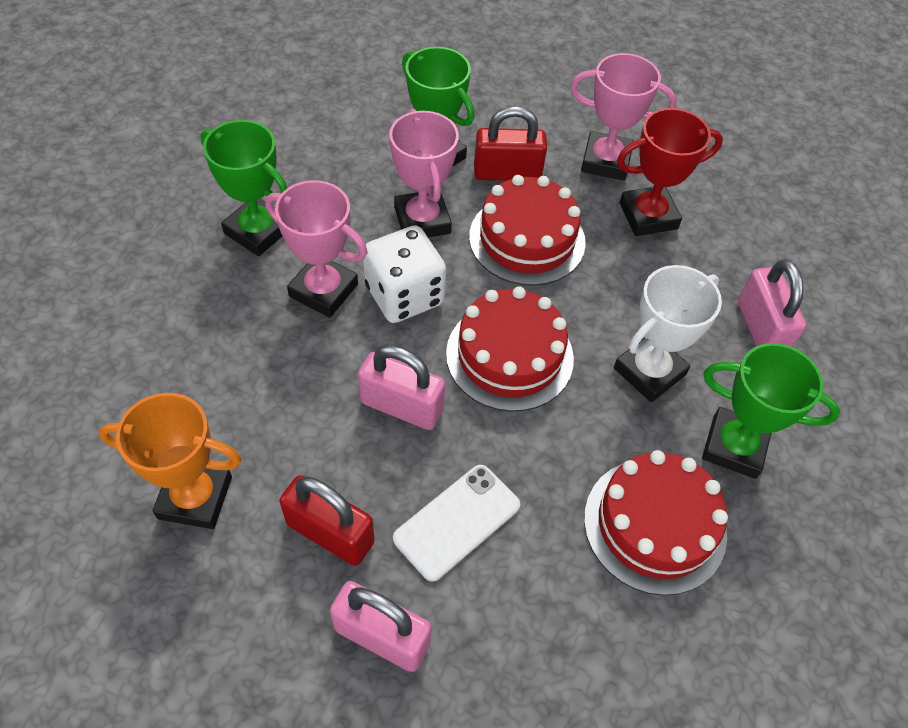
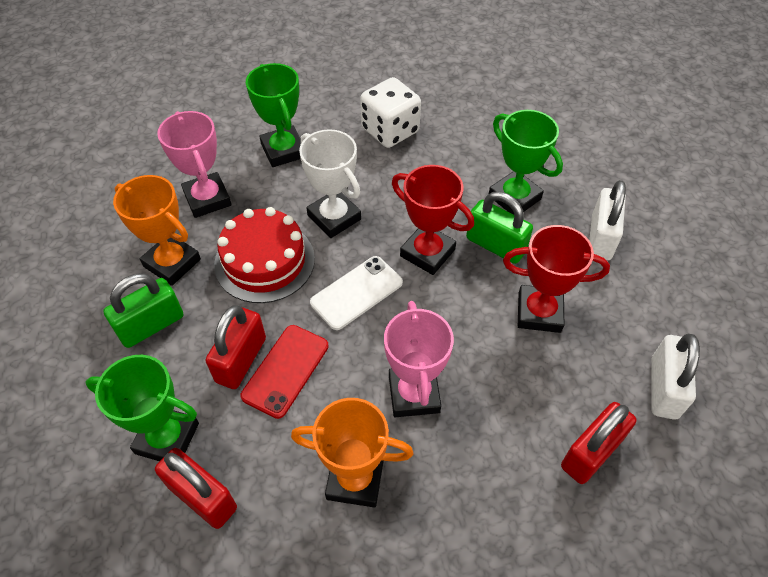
green padlock: 0 -> 2
orange trophy: 1 -> 2
pink padlock: 3 -> 0
pink trophy: 3 -> 2
red cake: 3 -> 1
red padlock: 2 -> 3
red phone: 0 -> 1
red trophy: 1 -> 2
white padlock: 0 -> 2

